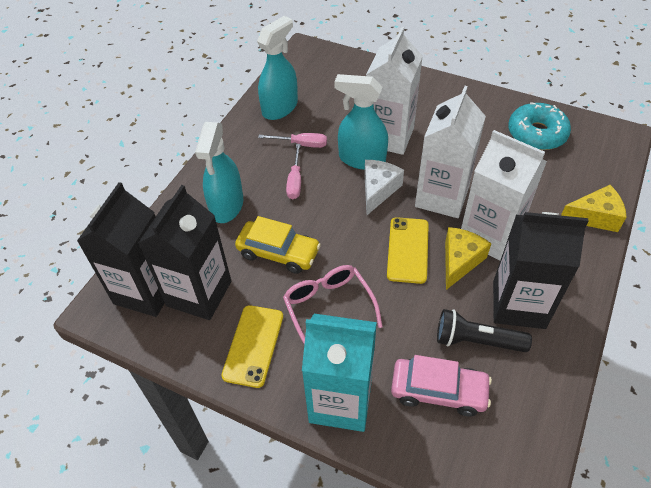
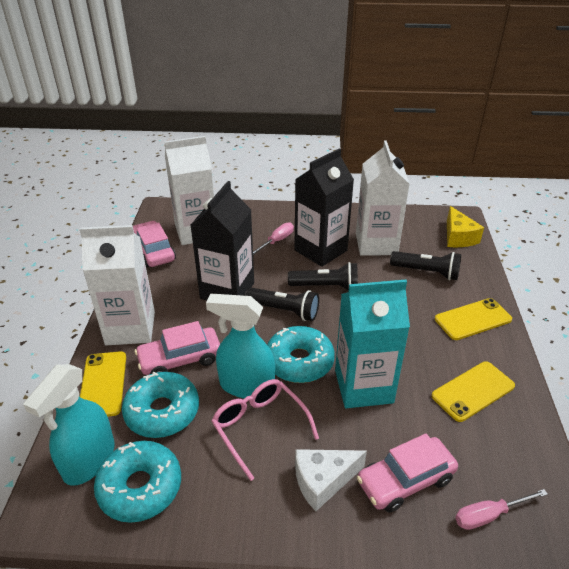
black carton: 3 -> 2
black flashlight: 1 -> 3
pink car: 1 -> 3
turquoise donut: 1 -> 3
turquoise spray bottle: 3 -> 2
yellow car: 1 -> 0
yellow cheese: 2 -> 1
yellow phone: 2 -> 3

